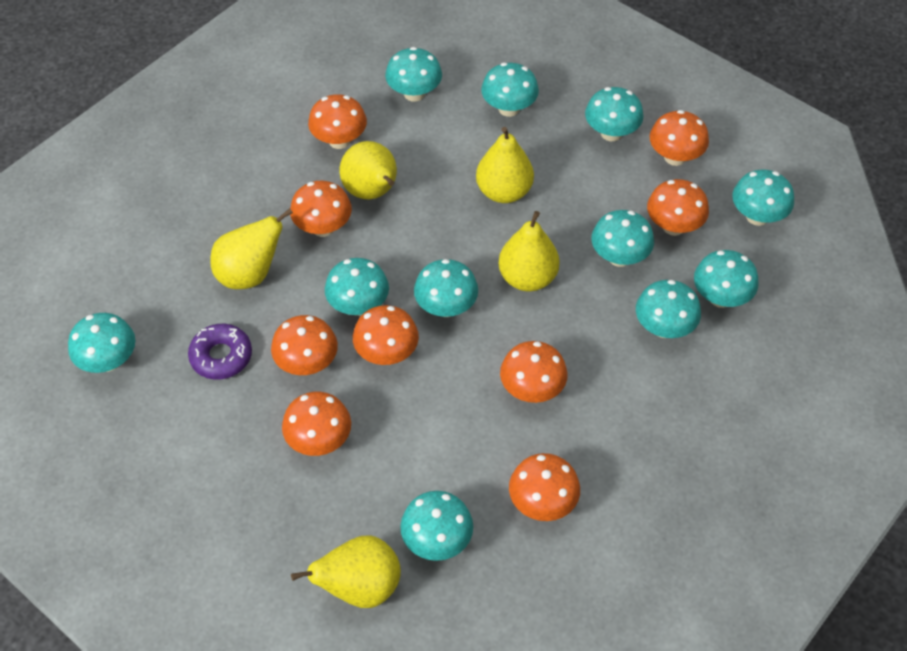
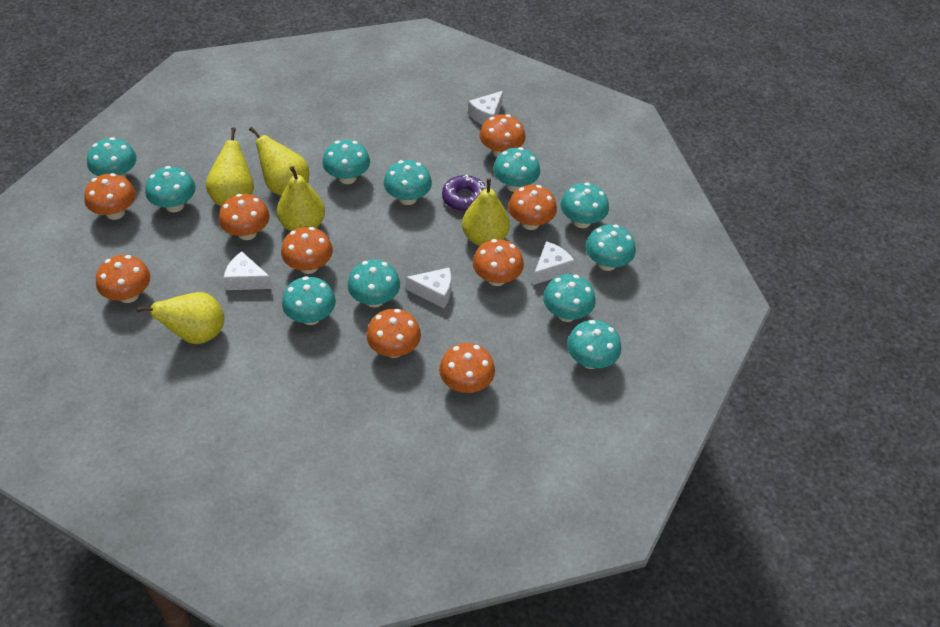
white cheese: 0 -> 4

